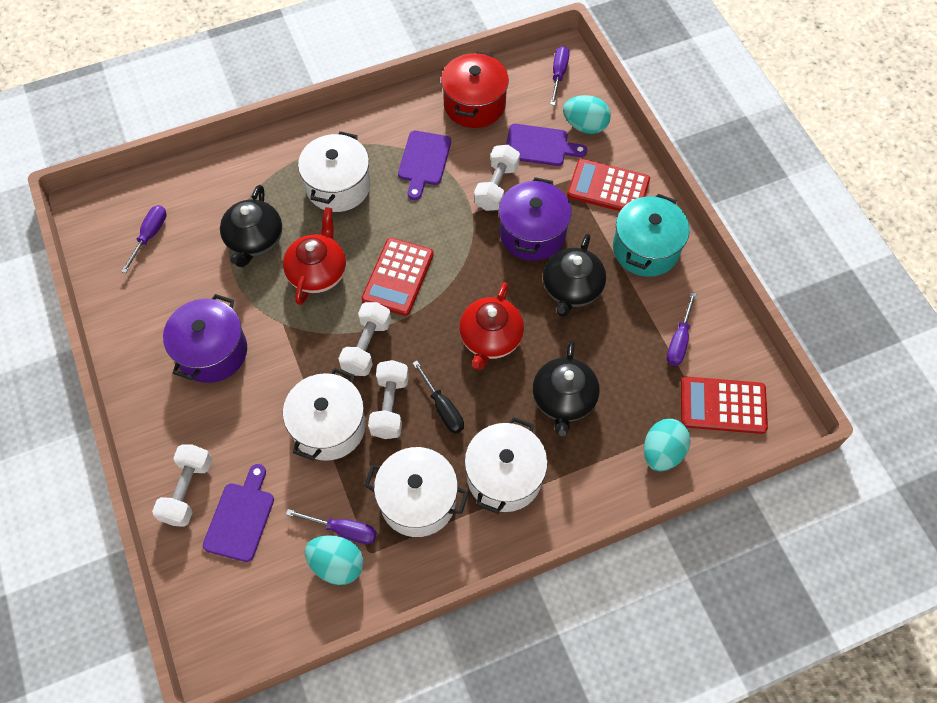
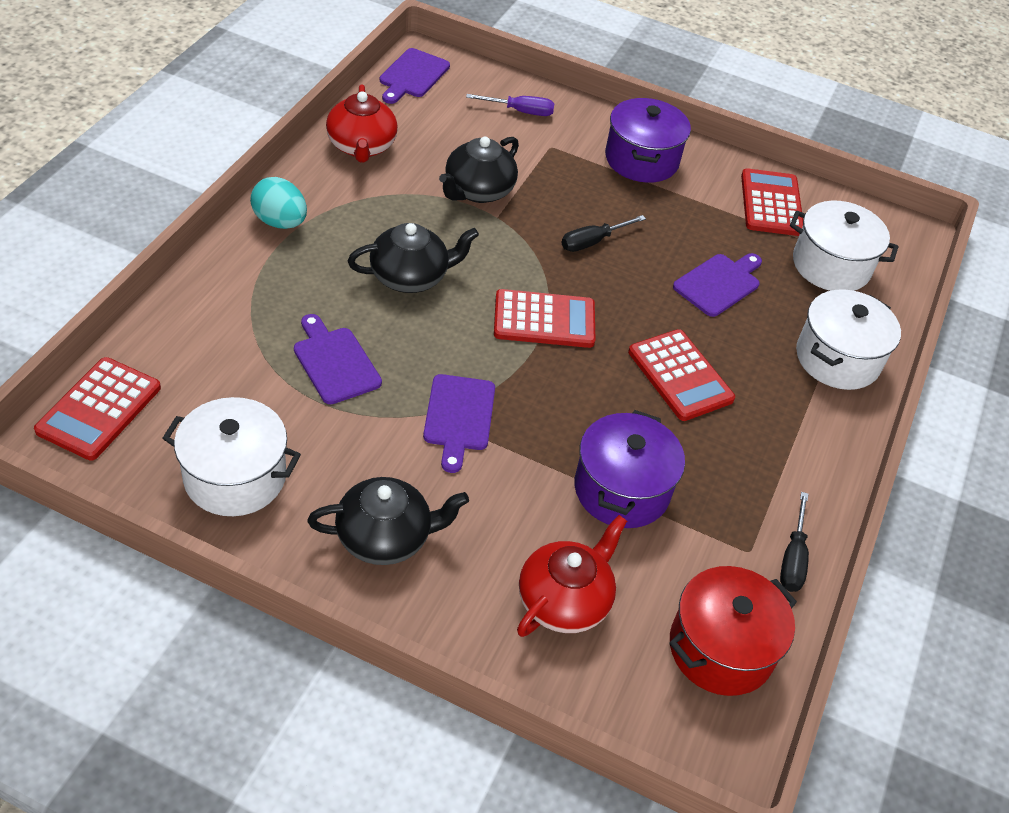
black screwdriver: 1 -> 2
purple cutting board: 3 -> 4
purple screwdriver: 4 -> 1
red calculator: 3 -> 4
turquoise egg: 3 -> 1
turquoise pot: 1 -> 0
white dumbbell: 4 -> 0
white pot: 4 -> 3

